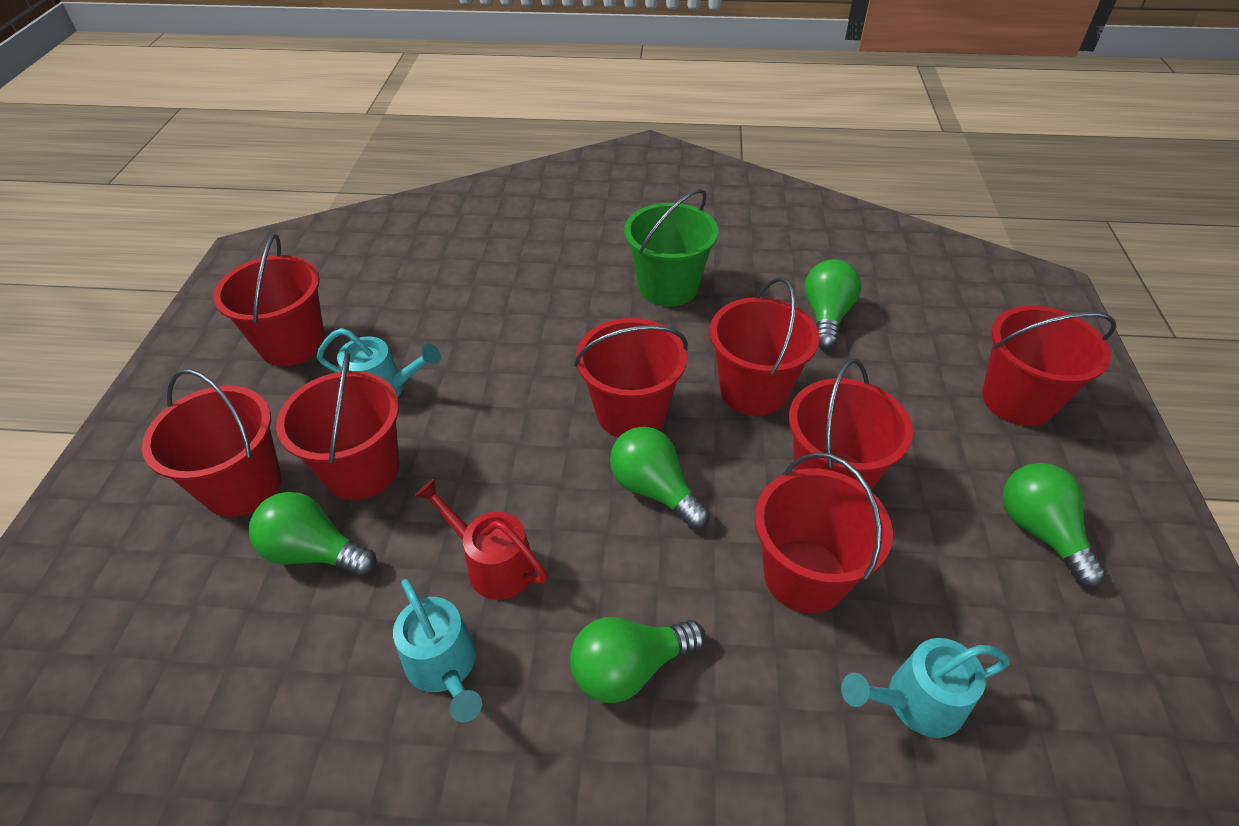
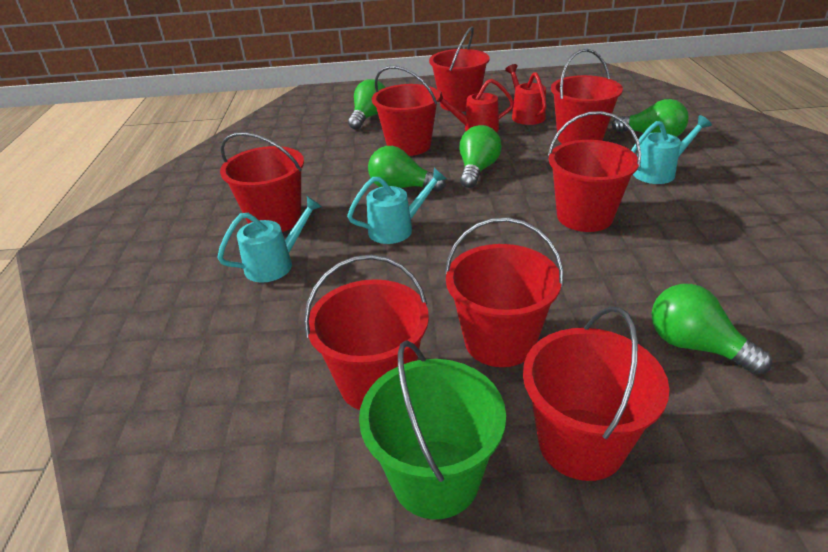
red watering can: 1 -> 2

